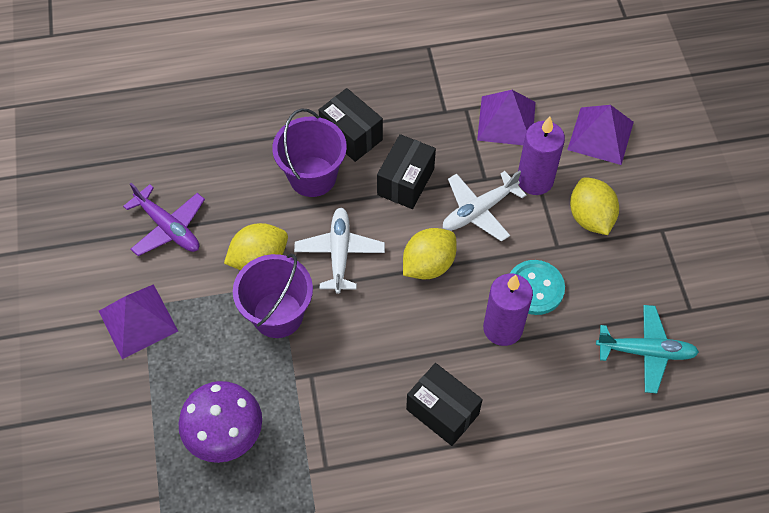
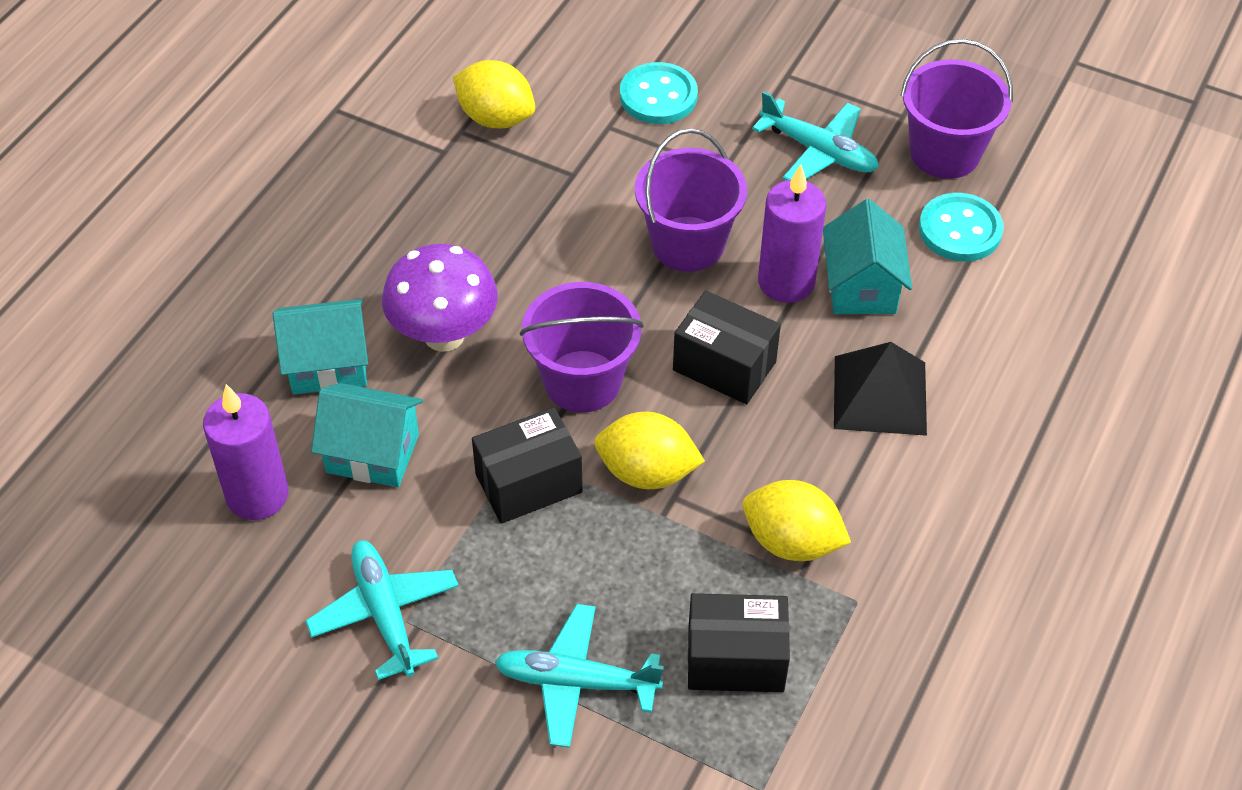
black pyramid: 0 -> 1
purple bucket: 2 -> 3
purple plane: 1 -> 0
purple pyramid: 3 -> 0
turquoise button: 1 -> 2
turquoise house: 0 -> 3
turquoise plane: 1 -> 3
white plane: 2 -> 0

